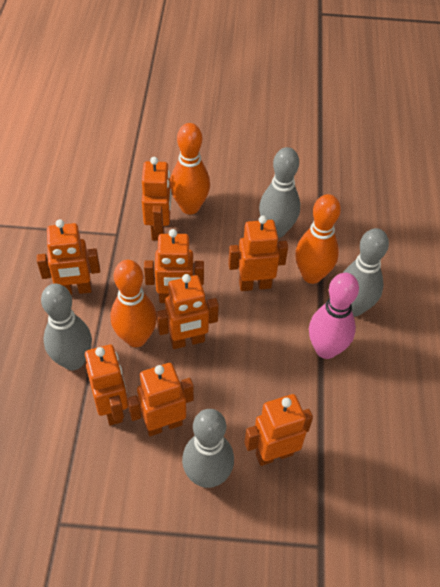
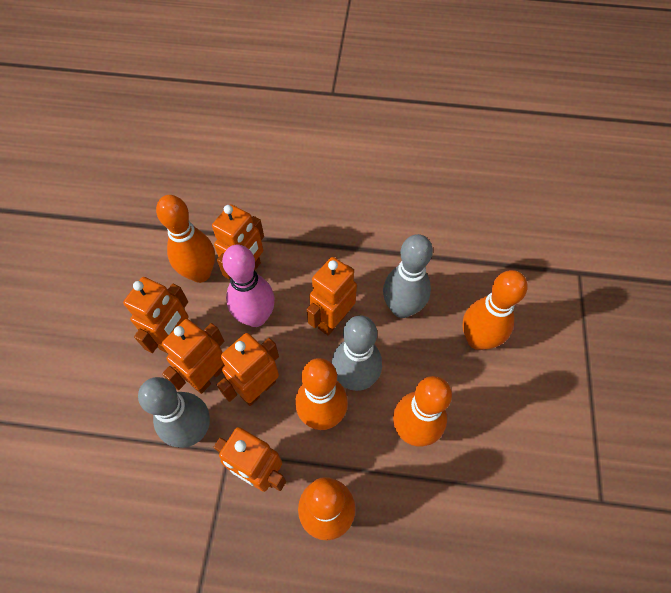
grey bowling pin: 4 -> 3
orange bowling pin: 3 -> 5
orange robot: 8 -> 6

